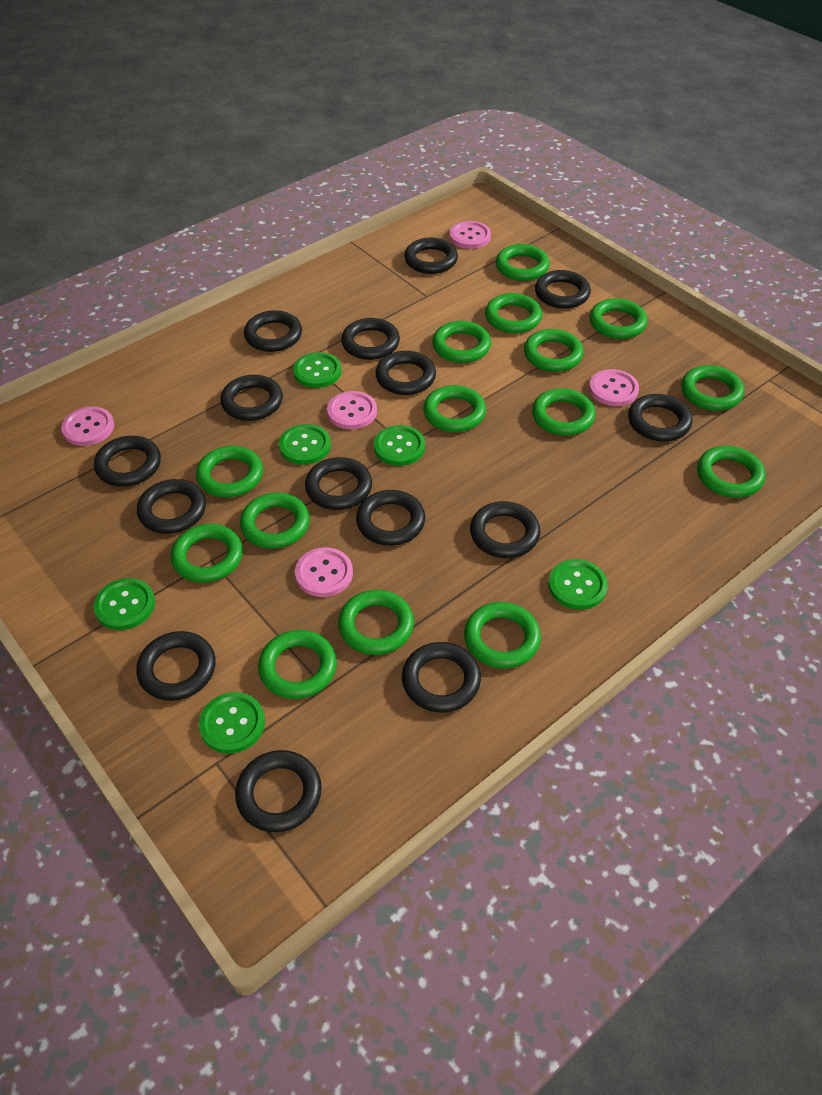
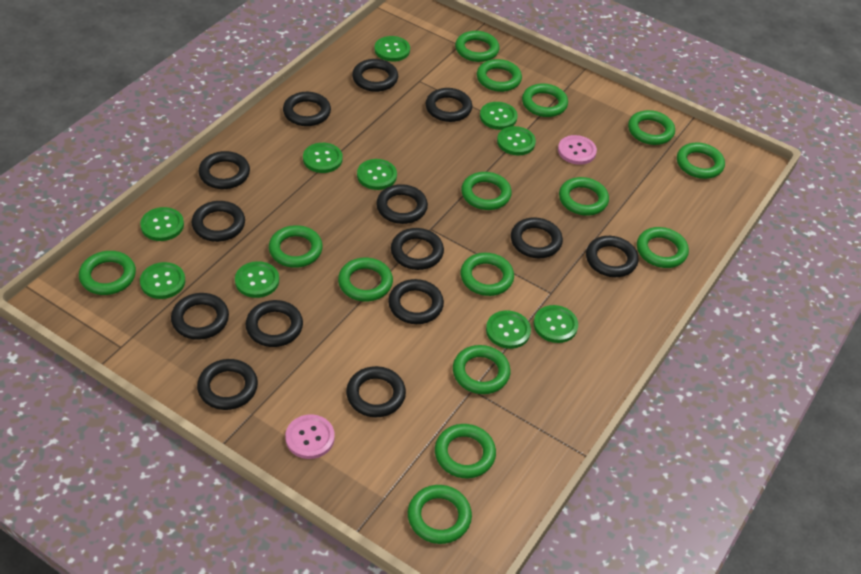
black ring: 15 -> 14
green button: 6 -> 10
pink button: 5 -> 2

